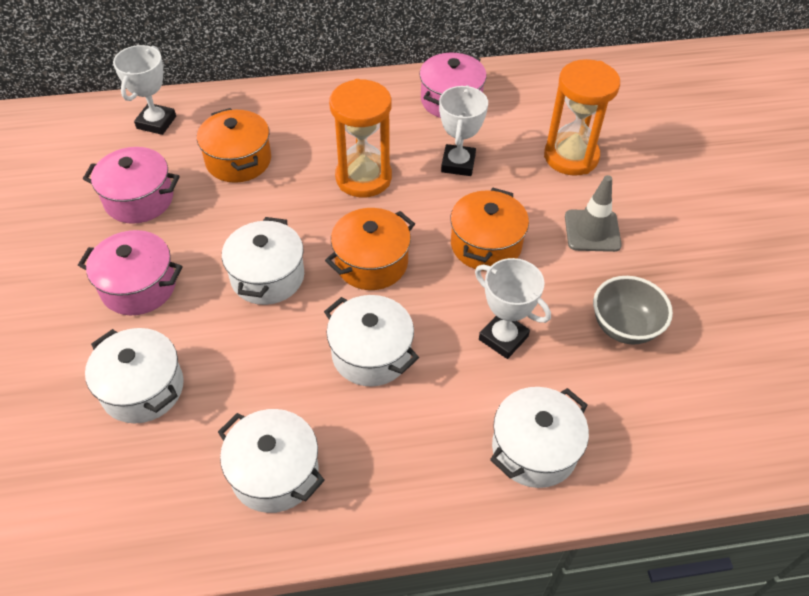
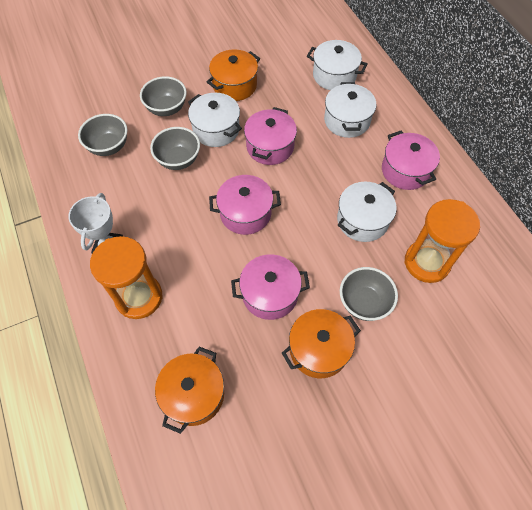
grey bowl: 1 -> 4
grey traffic cone: 1 -> 0
pink pot: 3 -> 4
white pot: 5 -> 4
white trophy: 3 -> 1

